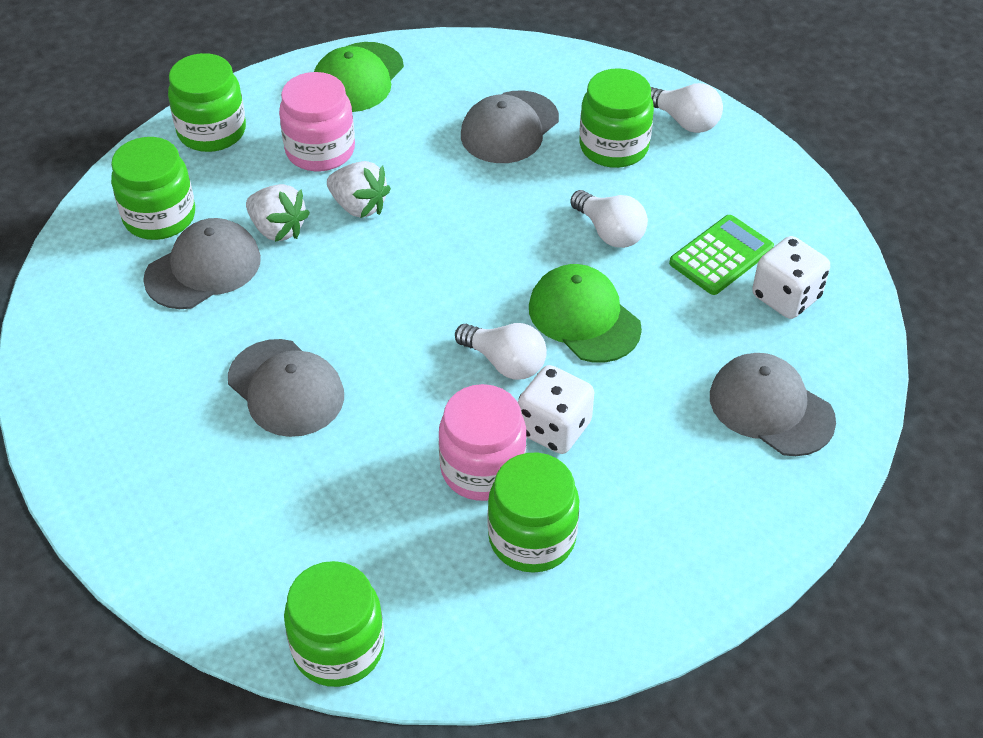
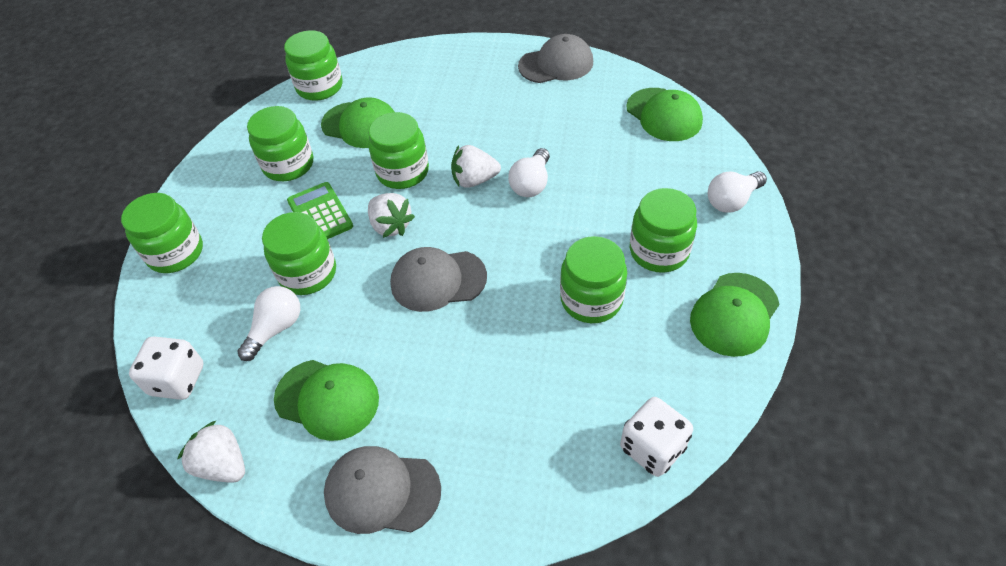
green cap: 2 -> 4
green jar: 5 -> 7
grey cap: 4 -> 3
pink jar: 2 -> 0
white strawberry: 2 -> 3

